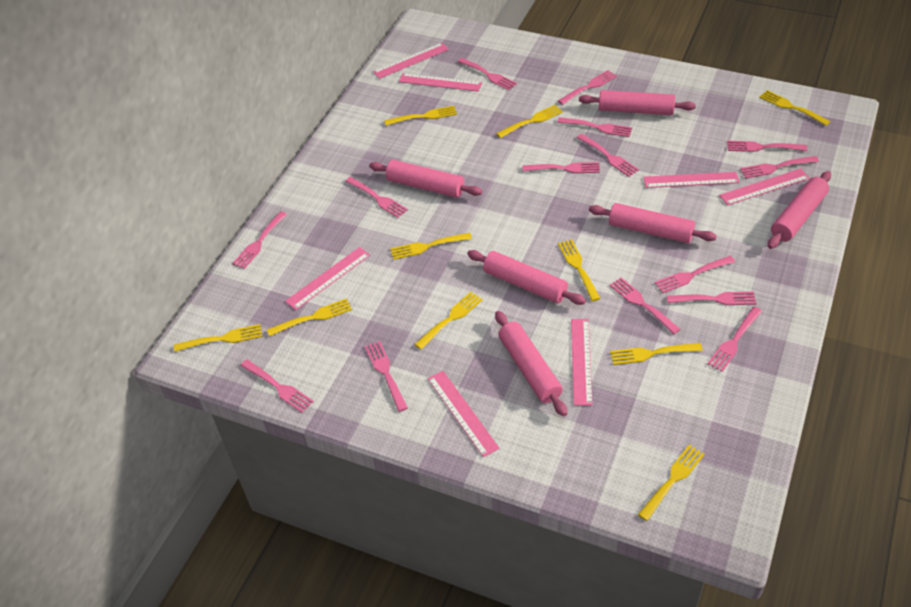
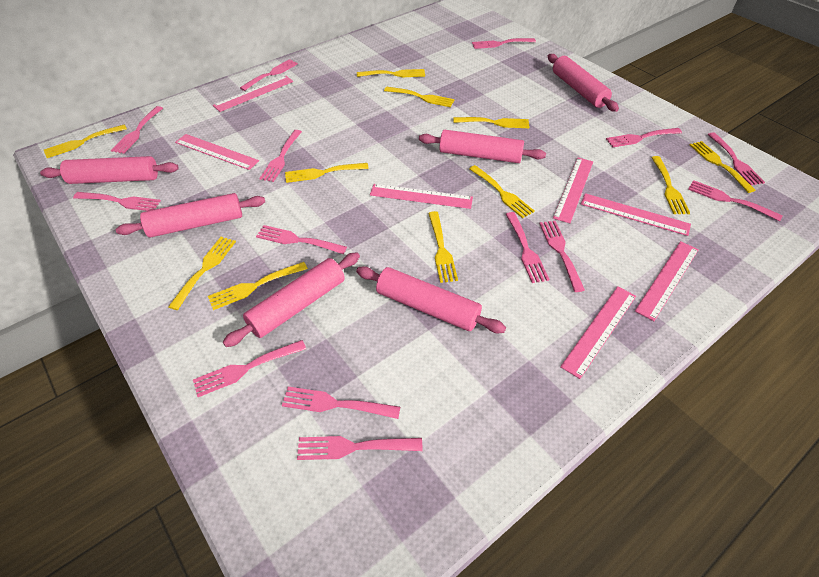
pink fork: 15 -> 14
yellow fork: 10 -> 11

